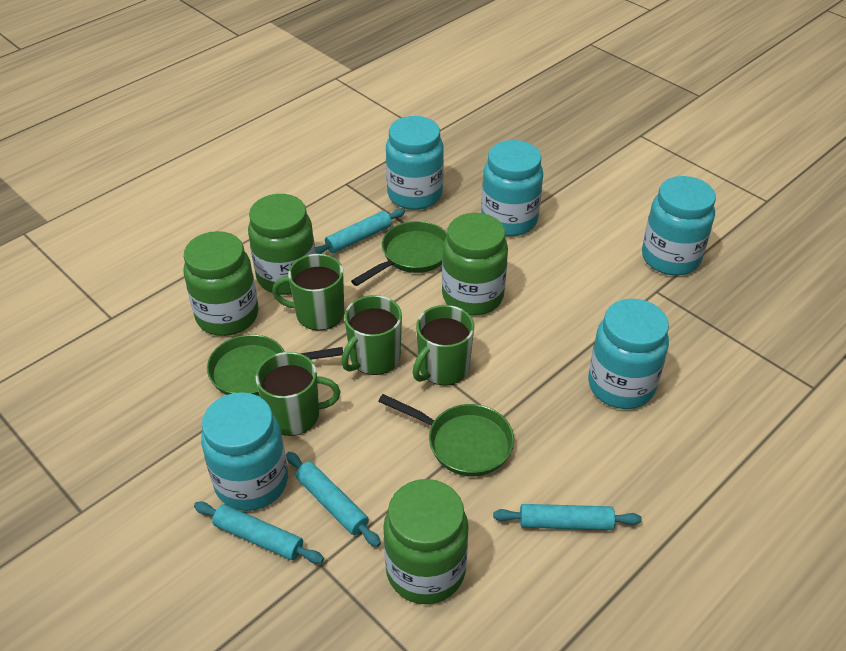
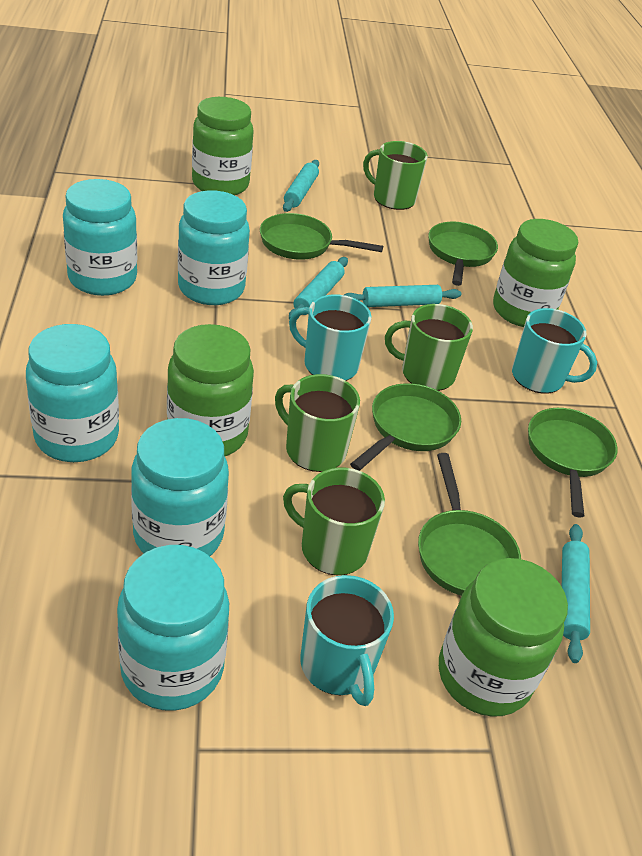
green pan: 3 -> 5
turquoise mug: 0 -> 3

